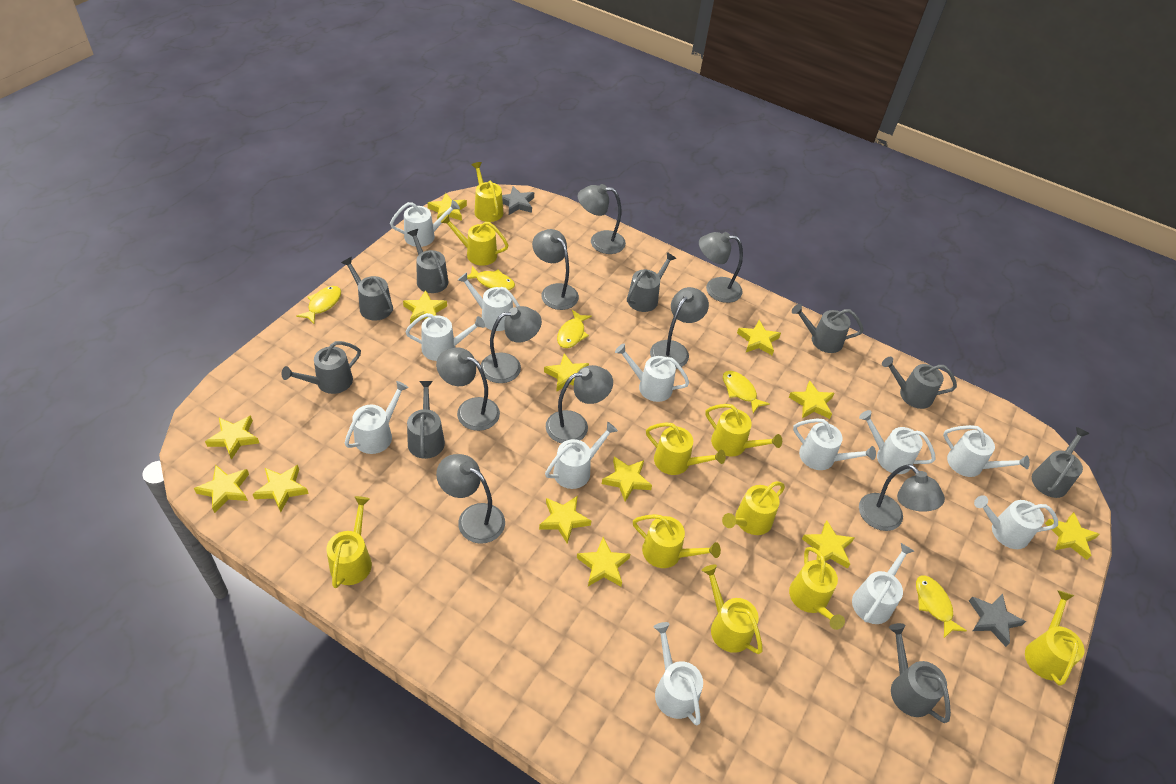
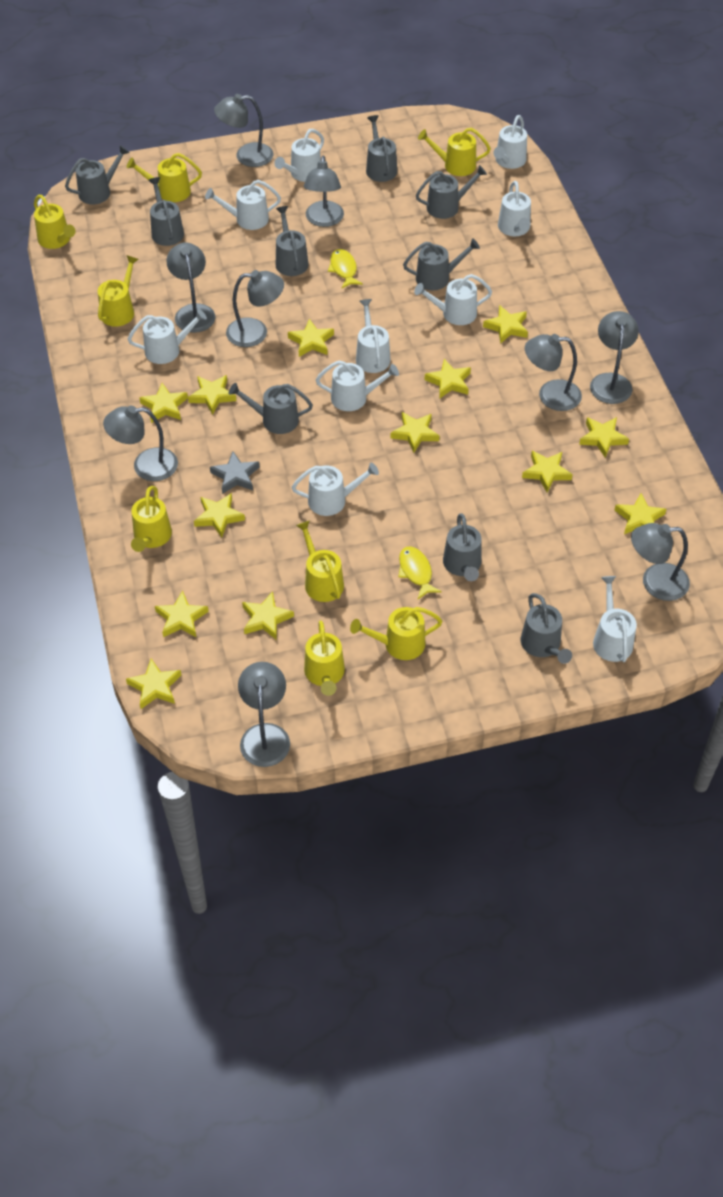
grey star: 2 -> 1
white watering can: 12 -> 10
yellow fish: 5 -> 2
yellow watering can: 10 -> 8

